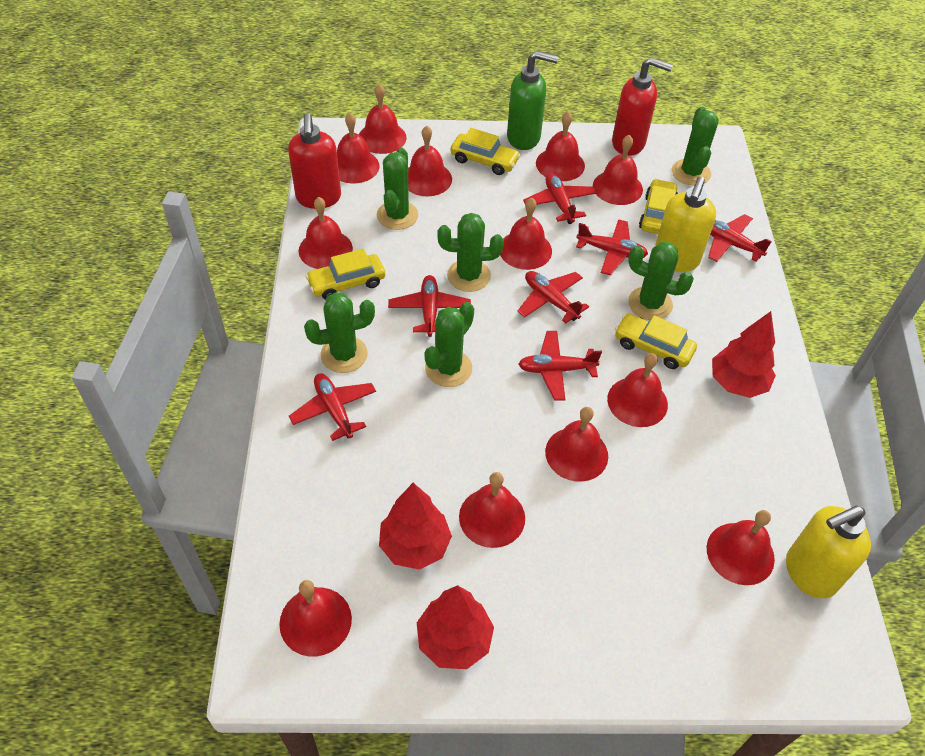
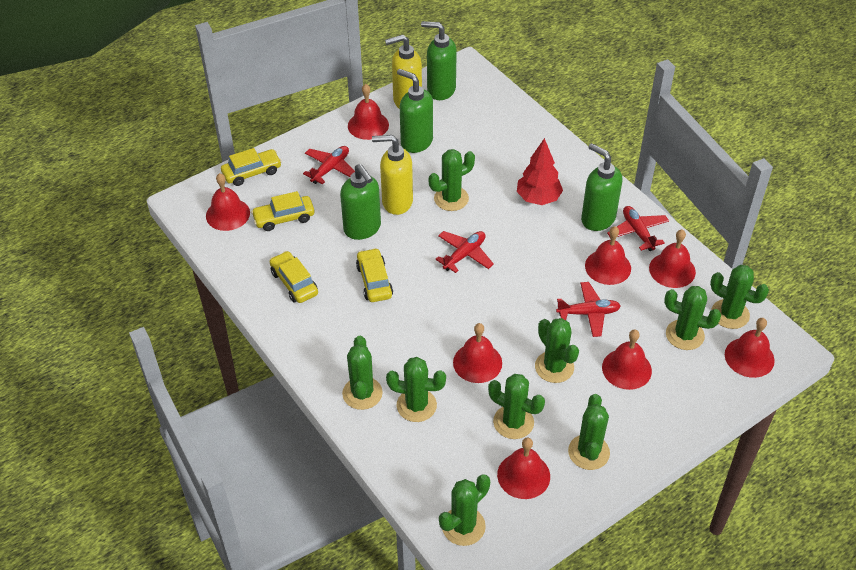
green cactus: 6 -> 9
green soap dispenser: 1 -> 4
red bell: 12 -> 8
red plane: 7 -> 4
red soap dispenser: 2 -> 0
red tree: 3 -> 1

